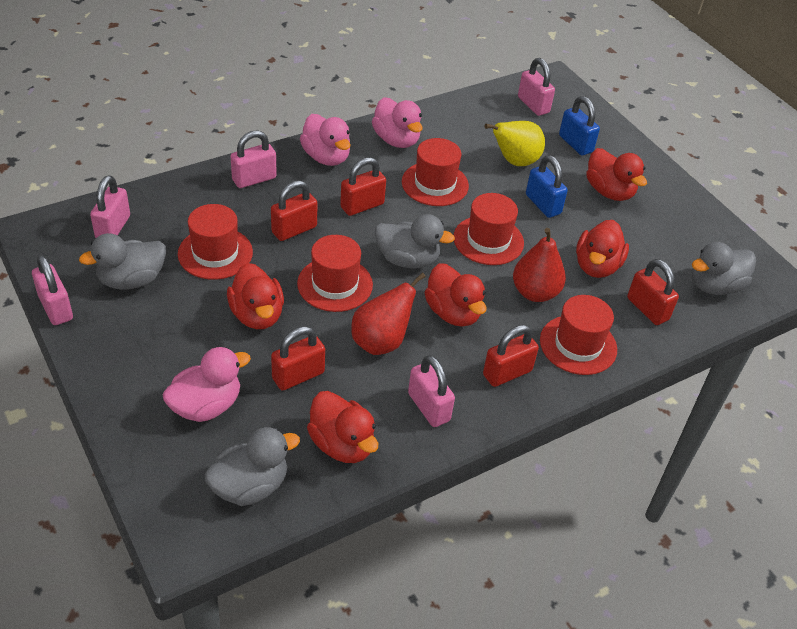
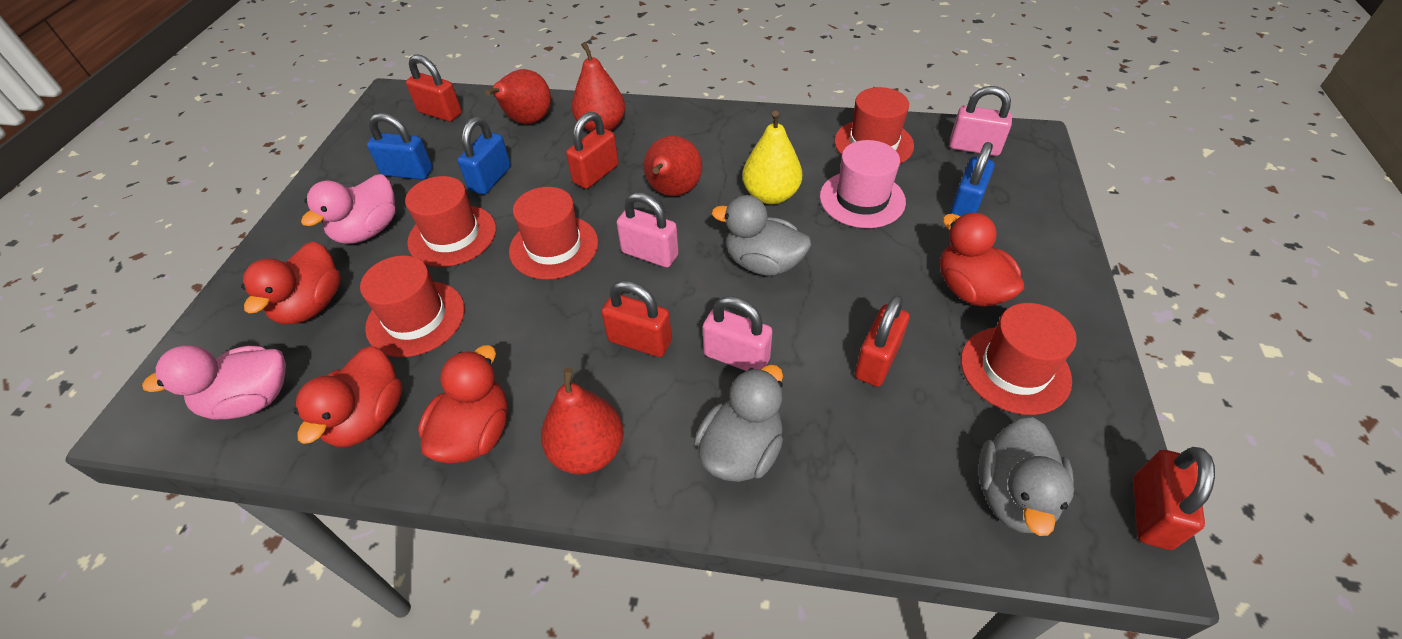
blue padlock: 2 -> 3
grey duck: 4 -> 3
pink duck: 3 -> 2
pink hat: 0 -> 1
pink padlock: 5 -> 3
red duck: 5 -> 4
red pear: 2 -> 4

